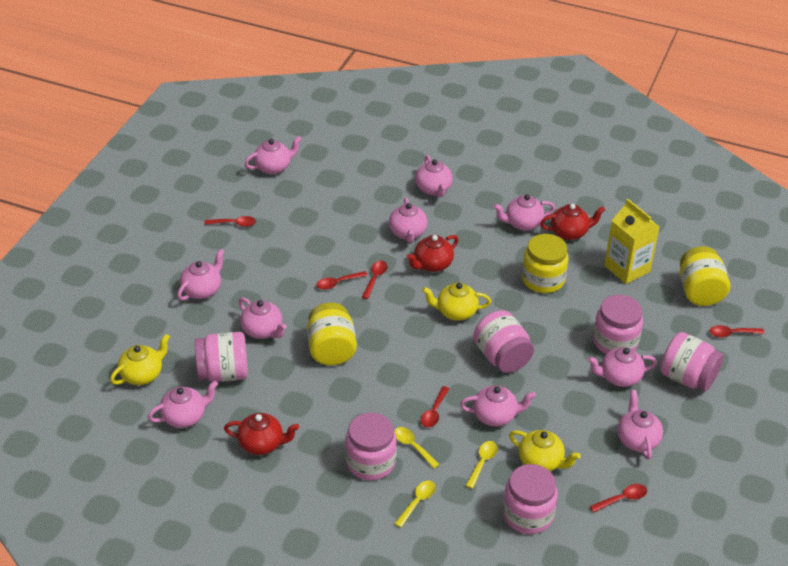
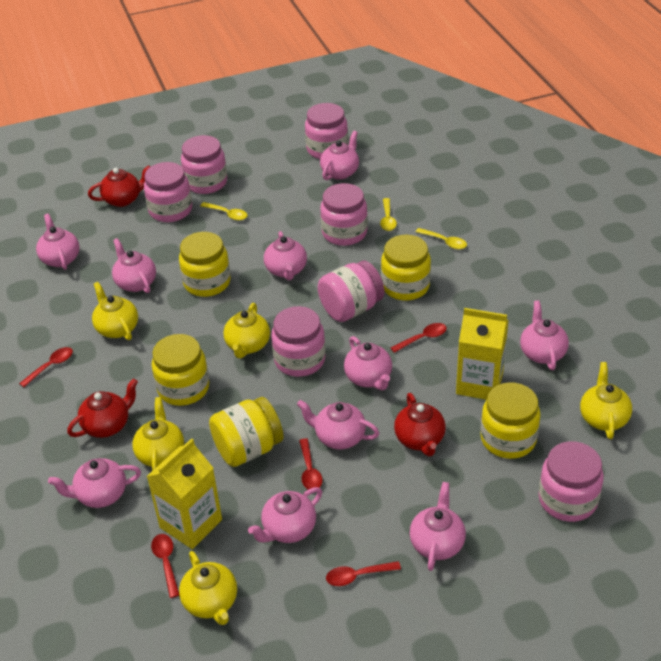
pink jar: 6 -> 7
red spoon: 6 -> 5
yellow carton: 1 -> 2
yellow jar: 3 -> 5
yellow teapot: 3 -> 5

